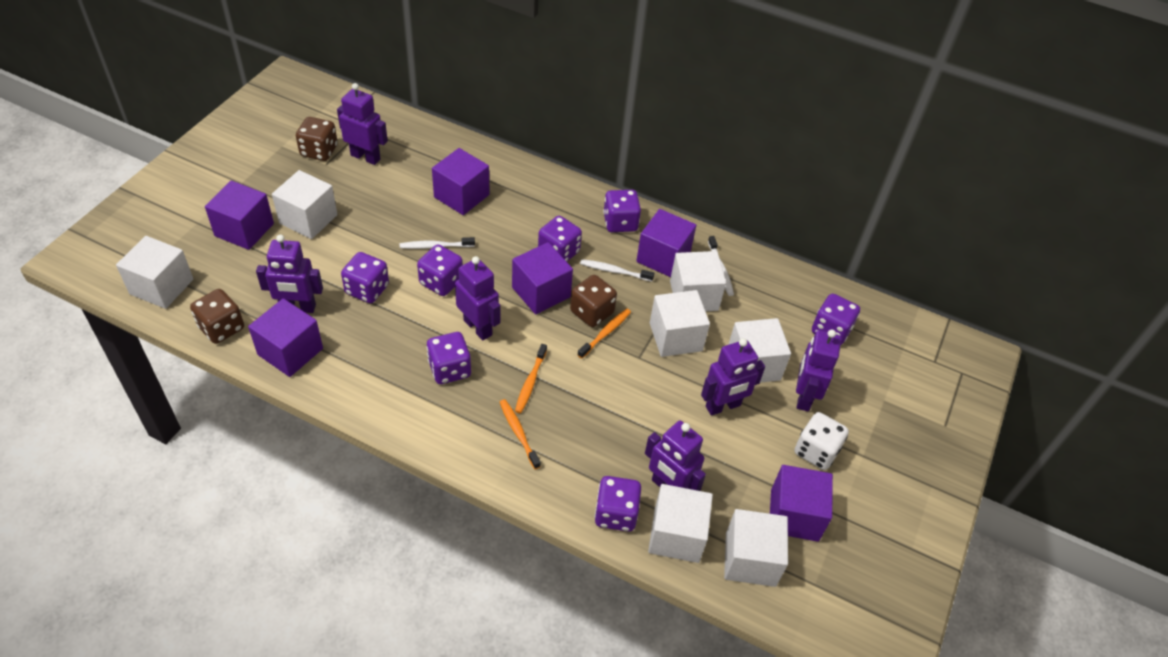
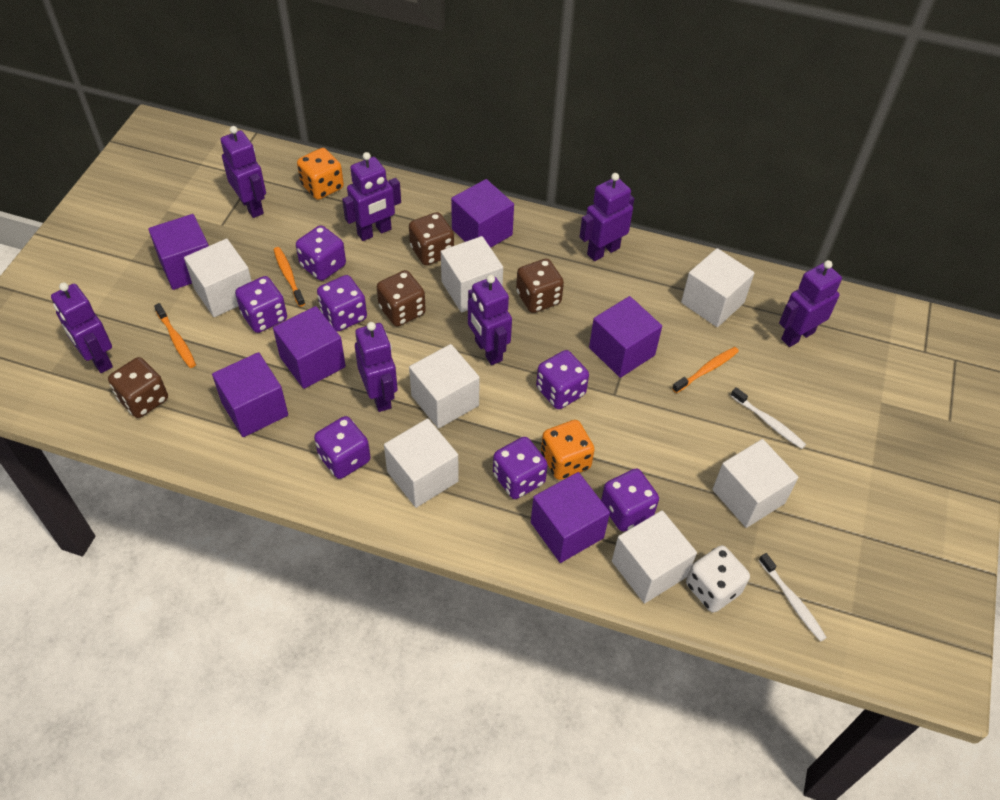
brown dice: 3 -> 4
orange dice: 0 -> 2
purple robot: 6 -> 7
white toothbrush: 3 -> 2

